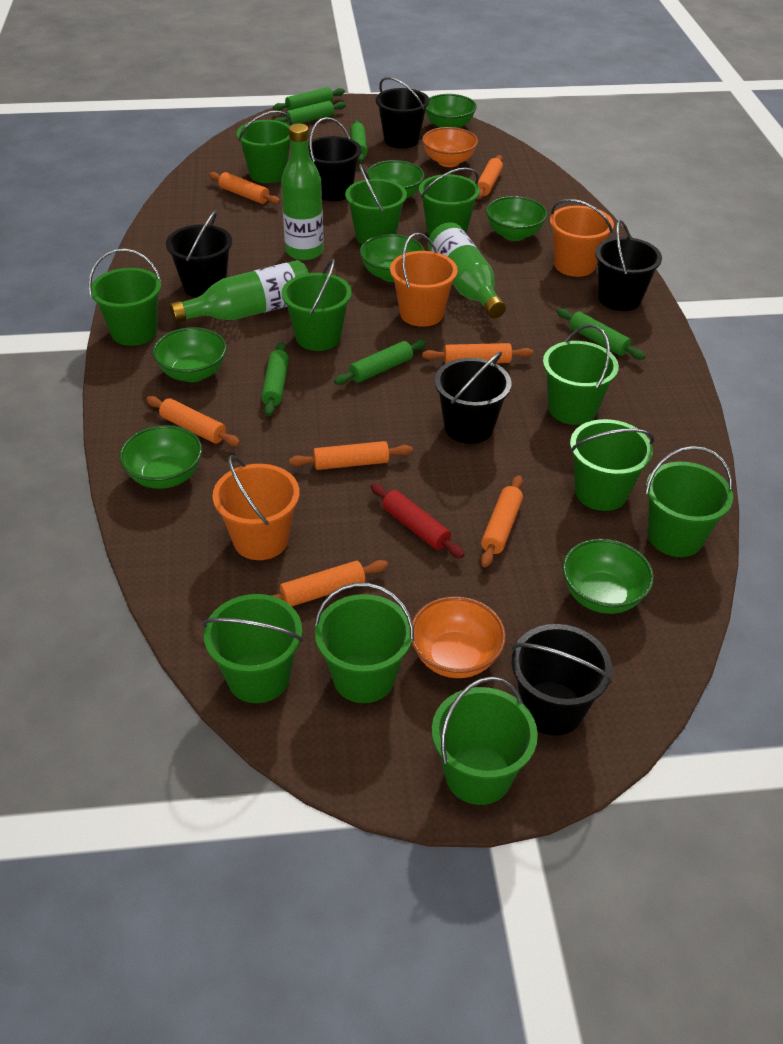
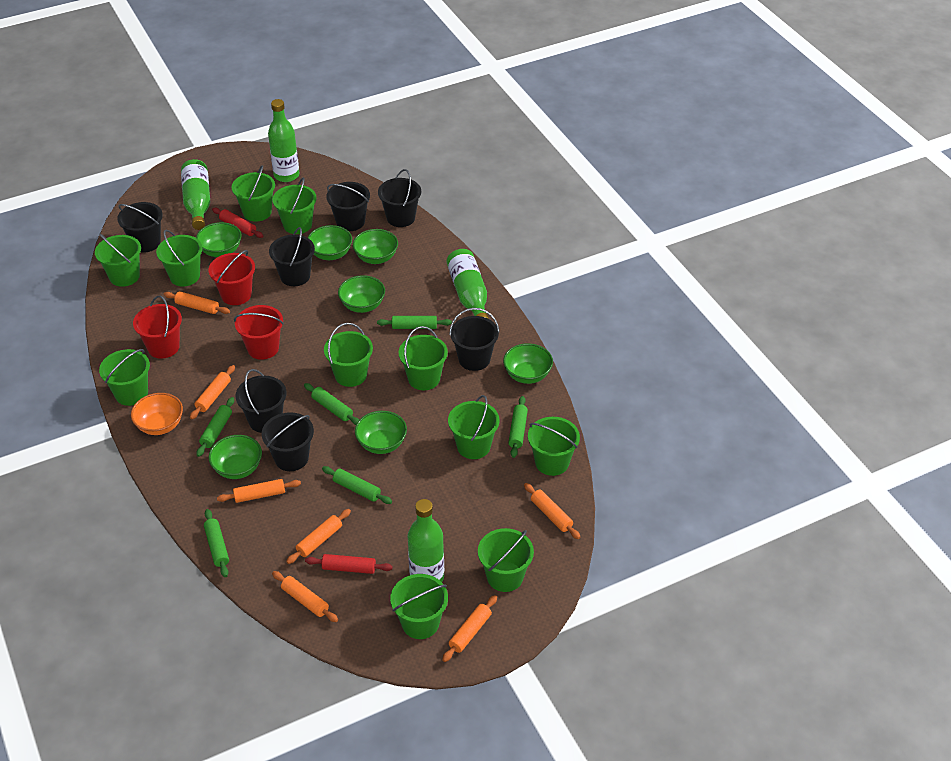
black bucket: 6 -> 7
green bottle: 3 -> 4
orange bowl: 2 -> 1
orange bucket: 3 -> 0
red bucket: 0 -> 3
red rolling pin: 1 -> 2

